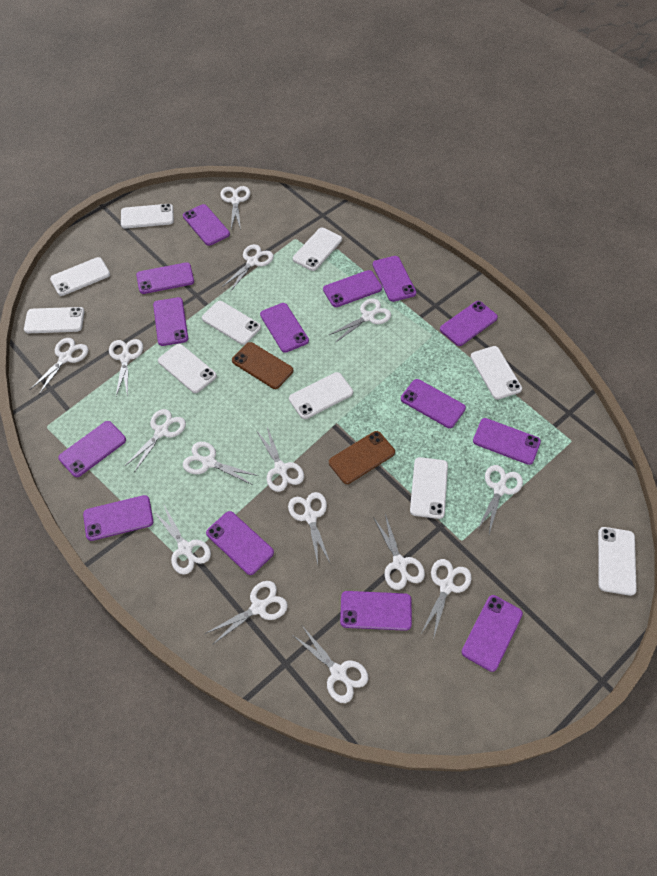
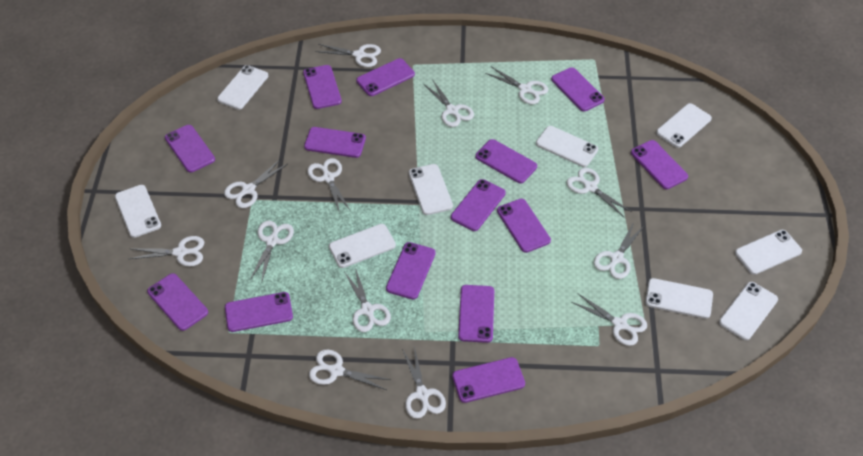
brown phone: 2 -> 0
white phone: 10 -> 9
white scissors: 15 -> 13

